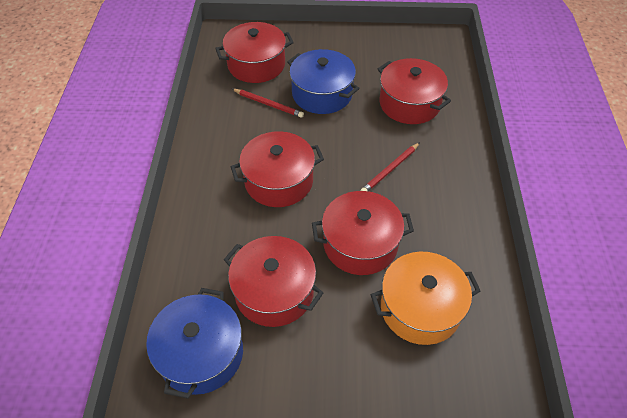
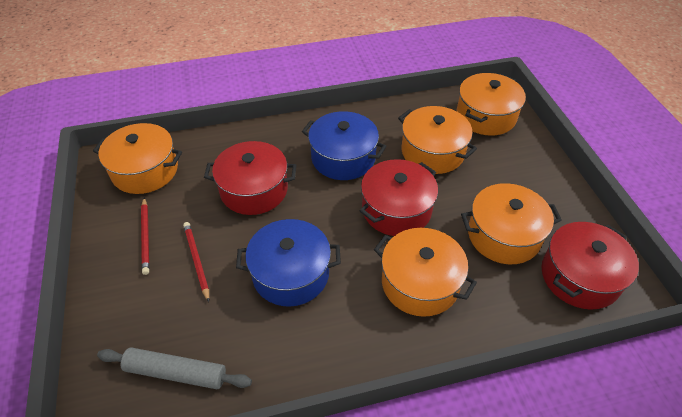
grey rolling pin: 0 -> 1
orange pot: 1 -> 5
red pot: 5 -> 3

